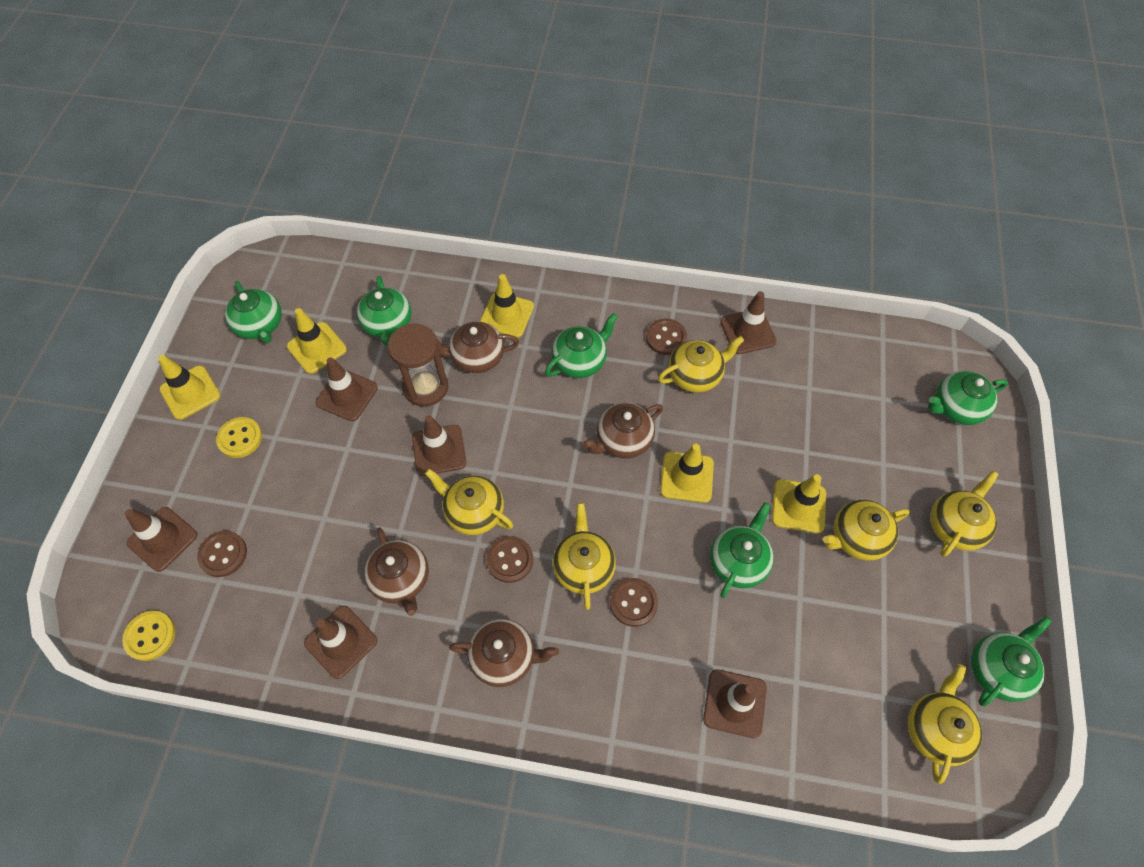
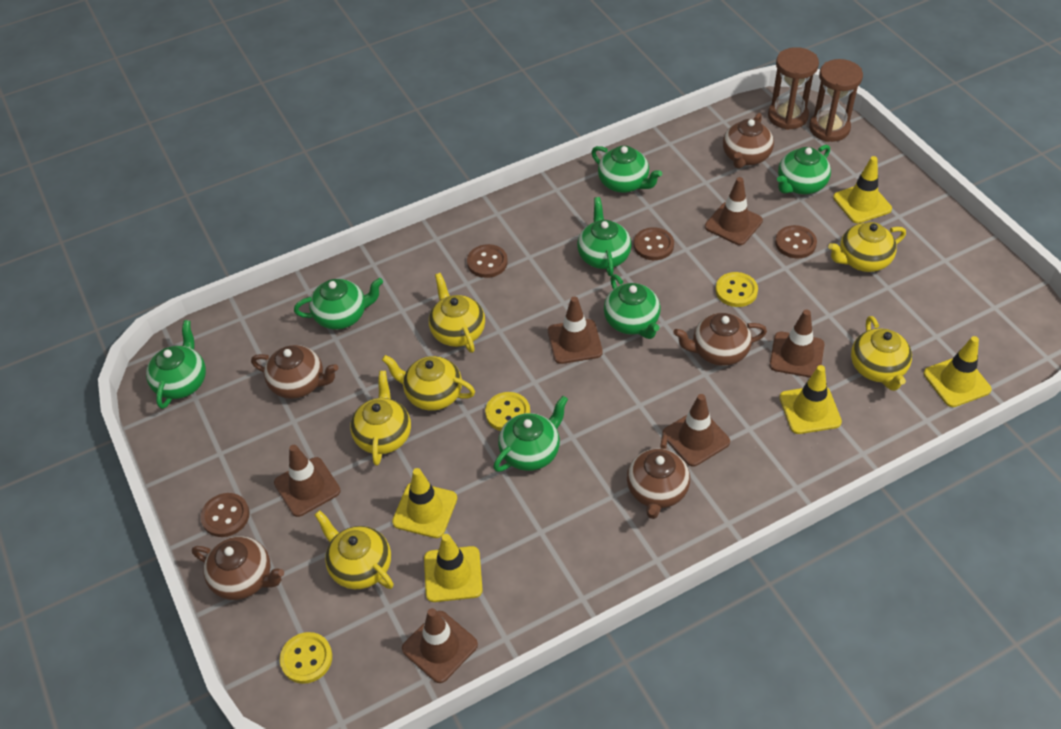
brown hourglass: 1 -> 2
brown teapot: 4 -> 5
green teapot: 6 -> 7
yellow button: 2 -> 3

